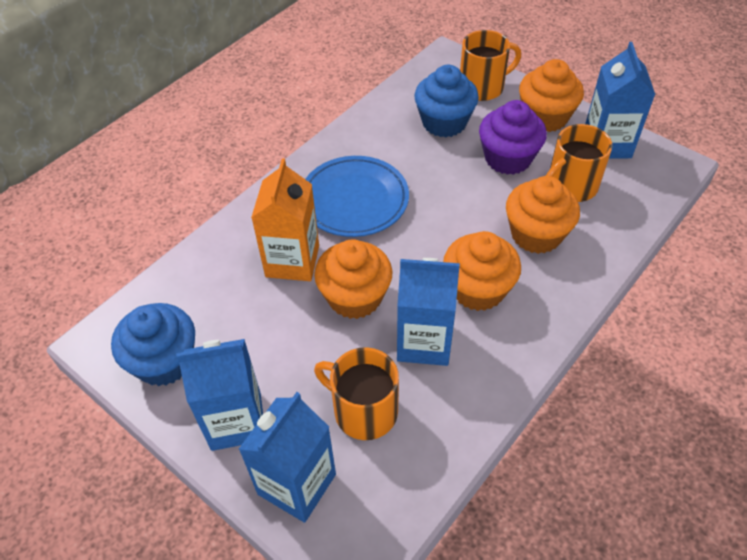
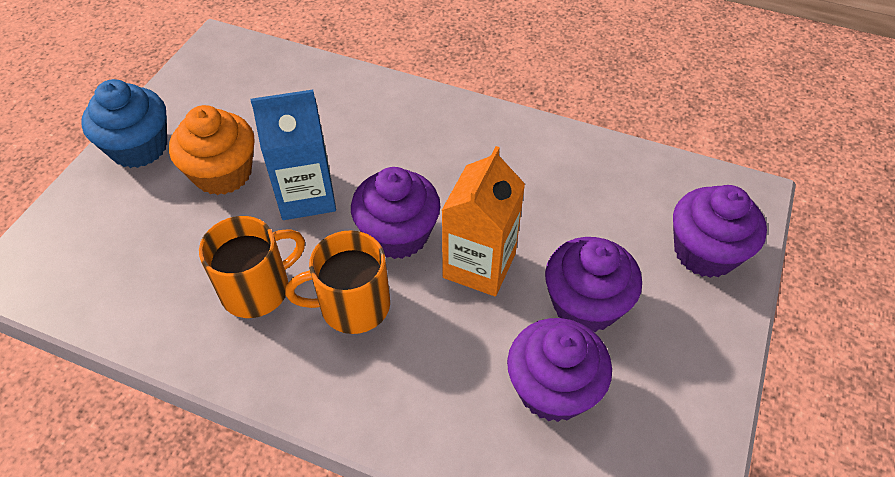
blue carton: 4 -> 1
blue cupcake: 2 -> 1
blue plate: 1 -> 0
orange cupcake: 4 -> 1
orange mug: 3 -> 2
purple cupcake: 1 -> 4

